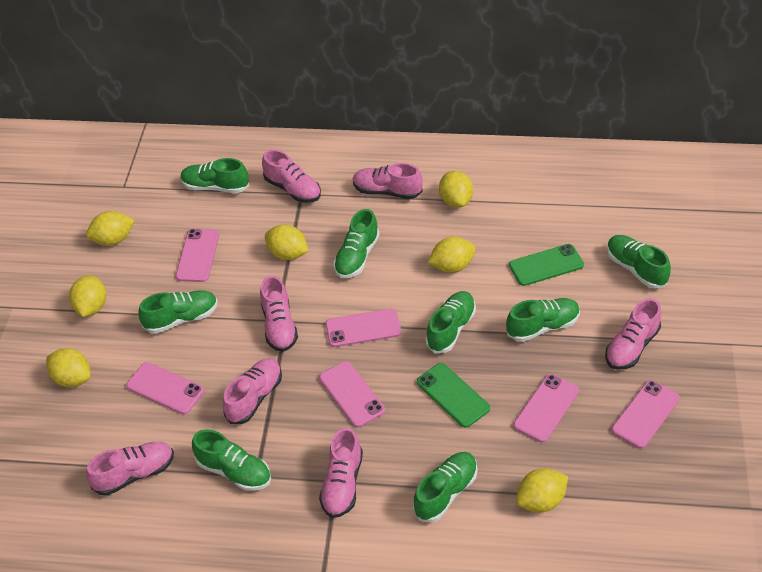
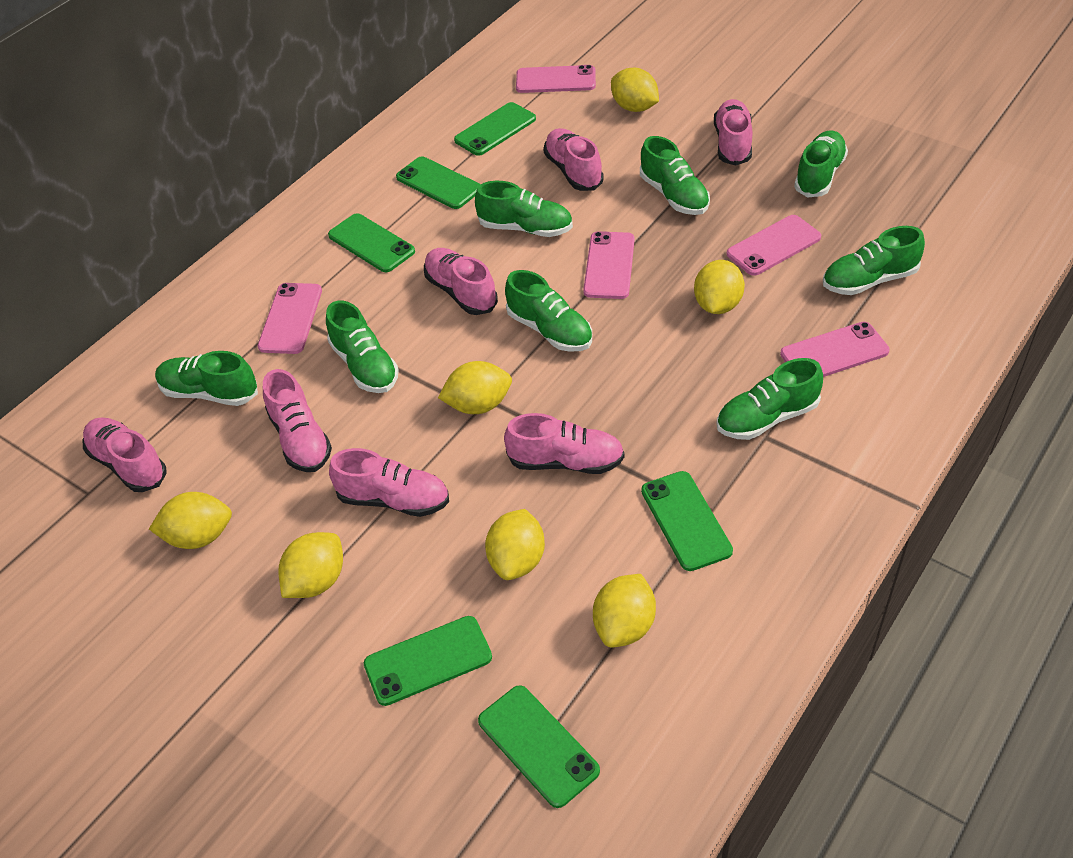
green phone: 2 -> 6
pink phone: 6 -> 5

